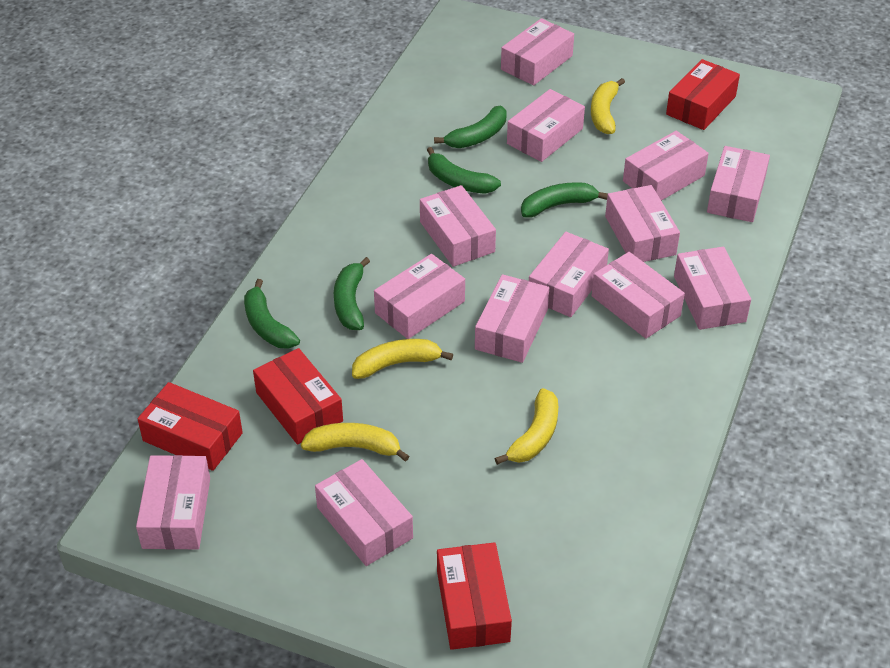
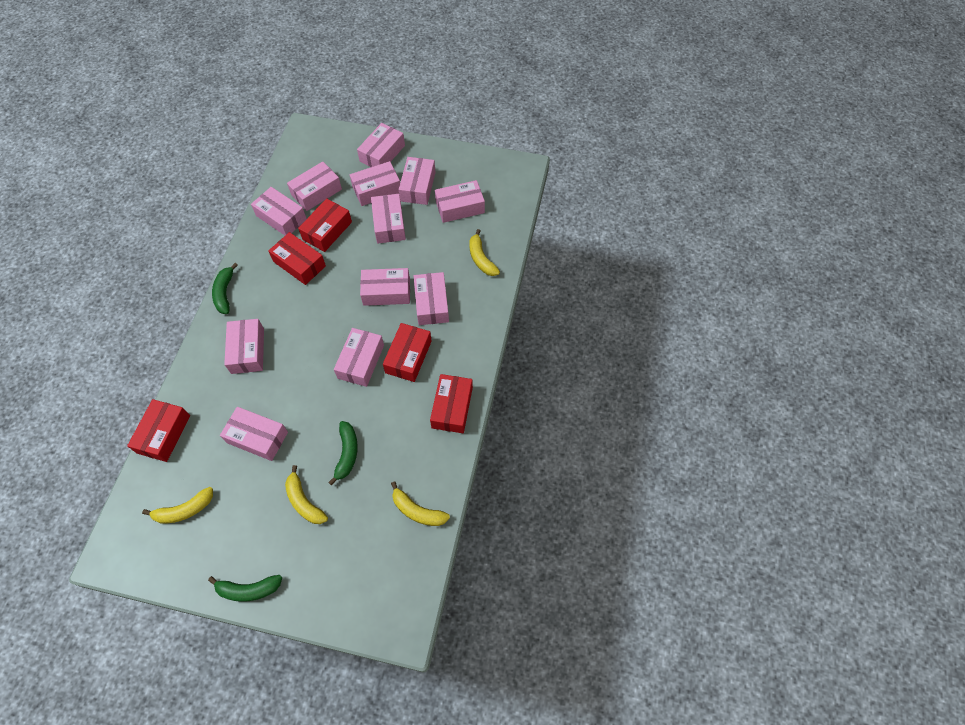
green banana: 5 -> 3
pink box: 13 -> 12
red box: 4 -> 5

